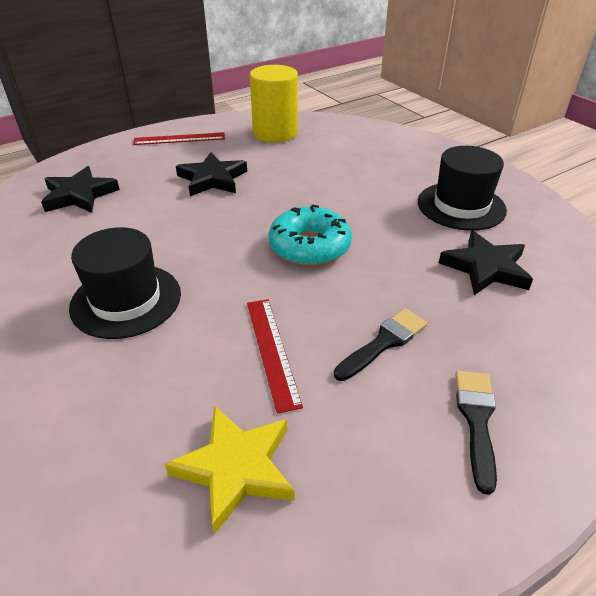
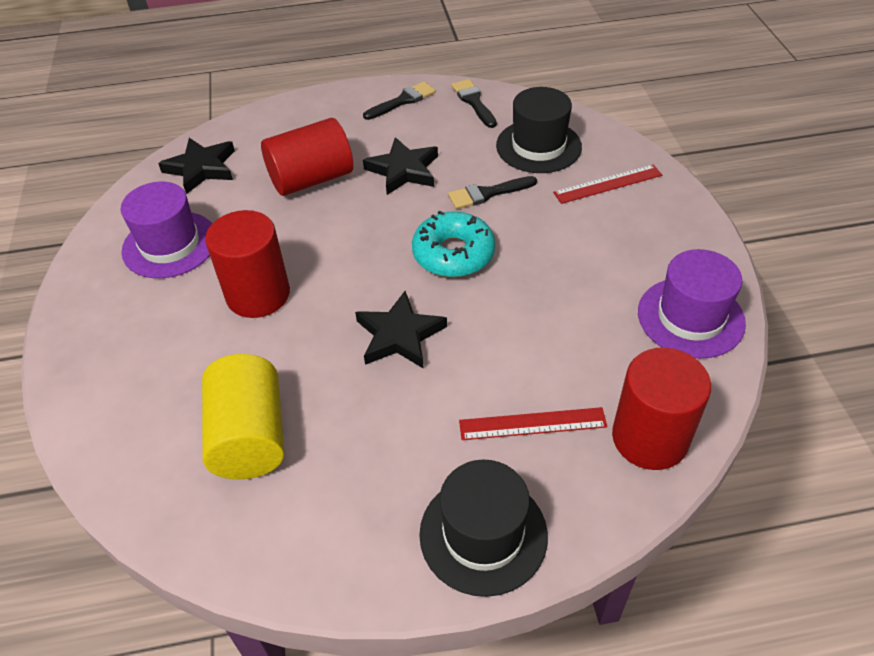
black brush: 2 -> 3
purple hat: 0 -> 2
red cylinder: 0 -> 3
yellow star: 1 -> 0

